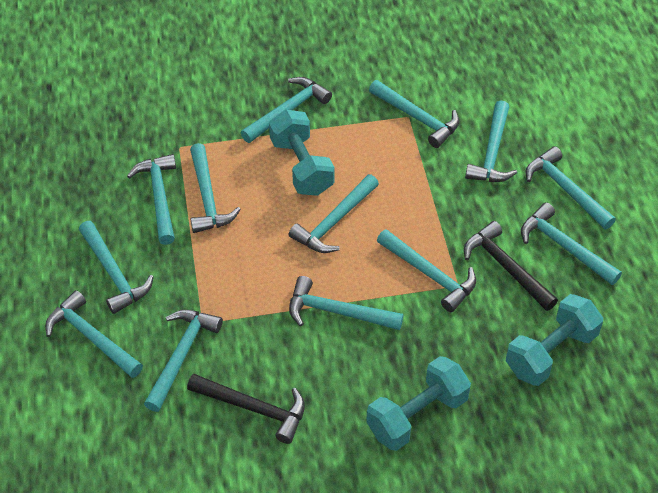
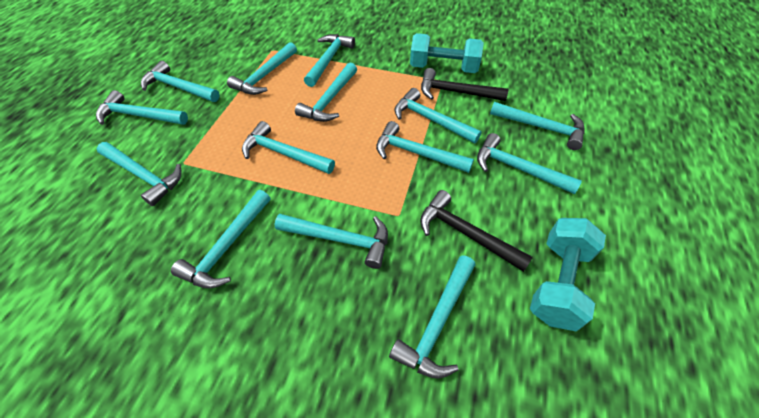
turquoise dumbbell: 3 -> 2
turquoise hammer: 13 -> 14

